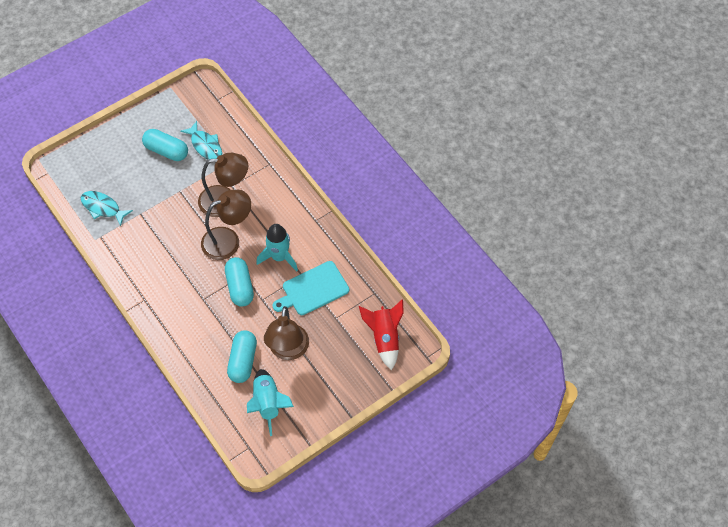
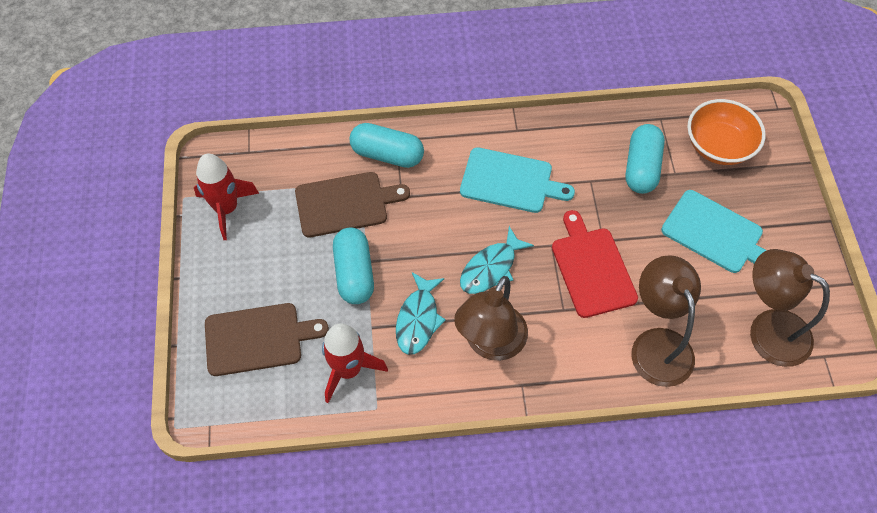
brown cutting board: 0 -> 2
orange bowl: 0 -> 1
red cutting board: 0 -> 1
red rocket: 1 -> 2
turquoise cutting board: 1 -> 2
turquoise rocket: 2 -> 0

